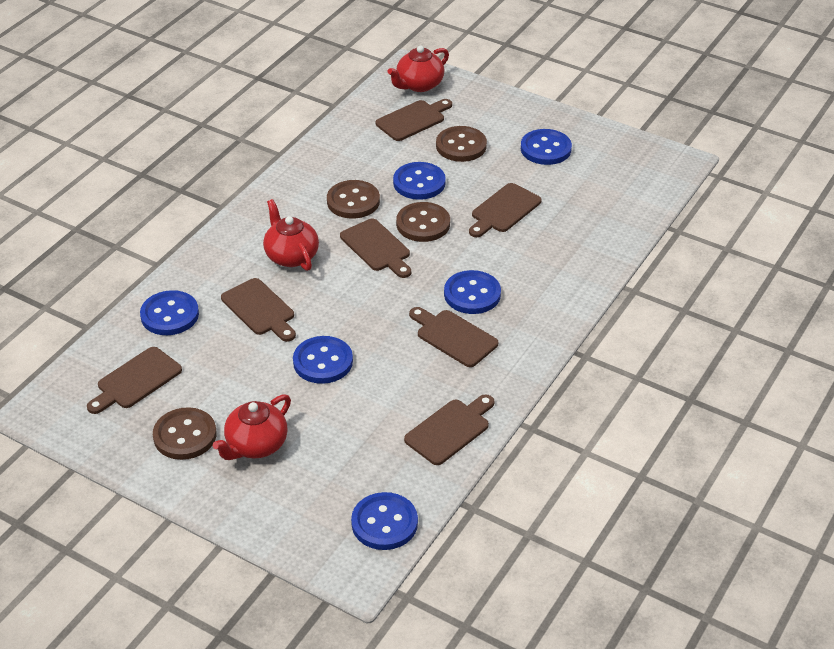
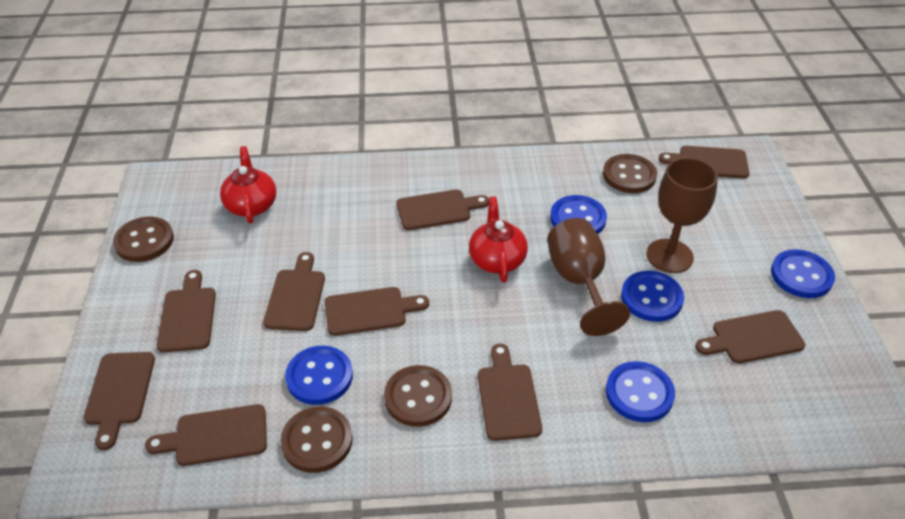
blue button: 6 -> 5
brown cutting board: 7 -> 9
brown goblet: 0 -> 2
red teapot: 3 -> 2

